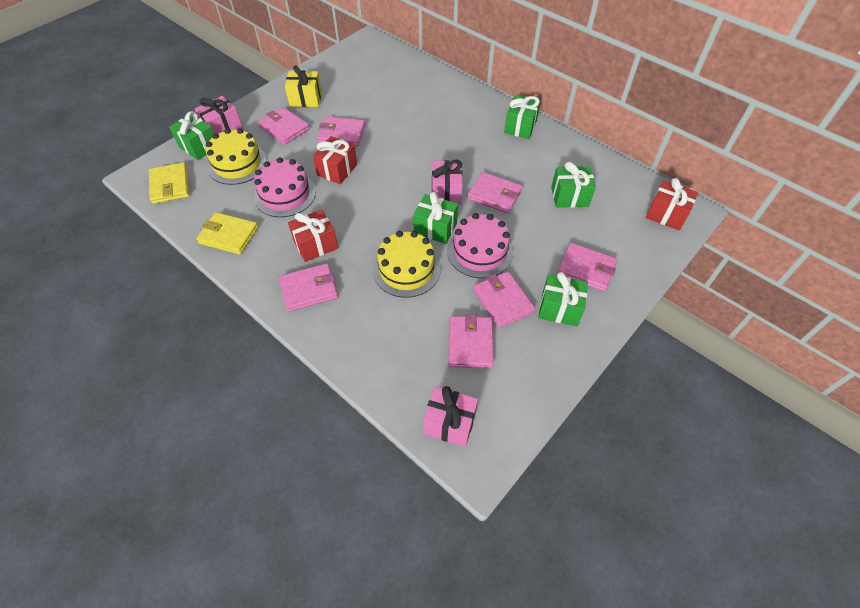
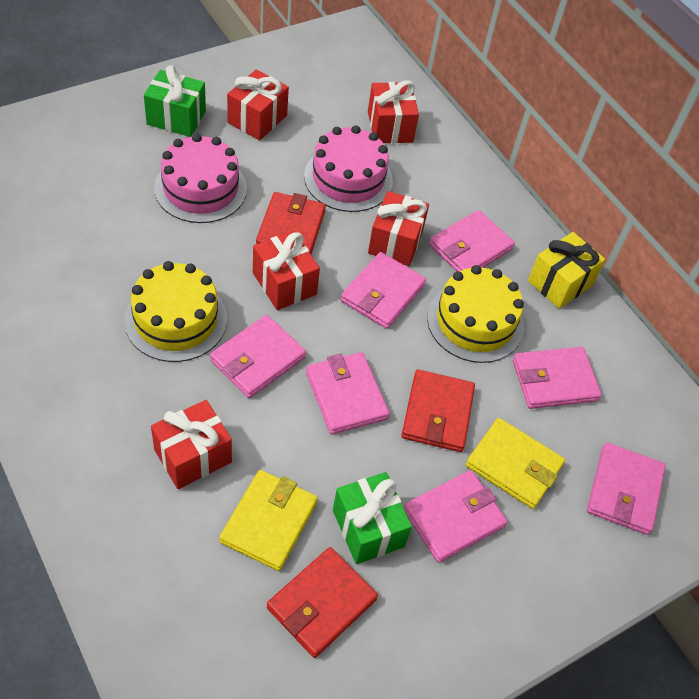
green gift: 5 -> 2
pink gift: 3 -> 0
red gift: 3 -> 5
red wallet: 0 -> 3

